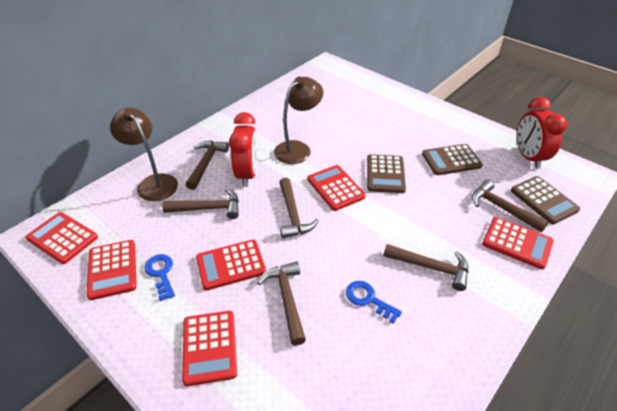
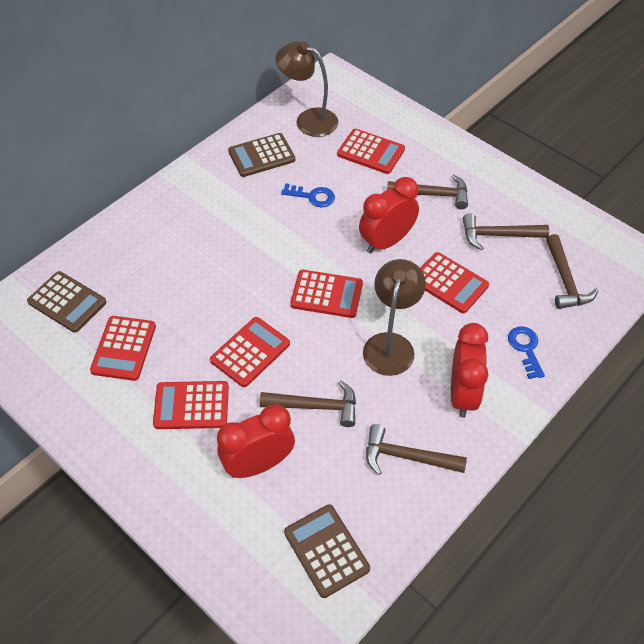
brown hammer: 6 -> 5
red clock: 2 -> 3

